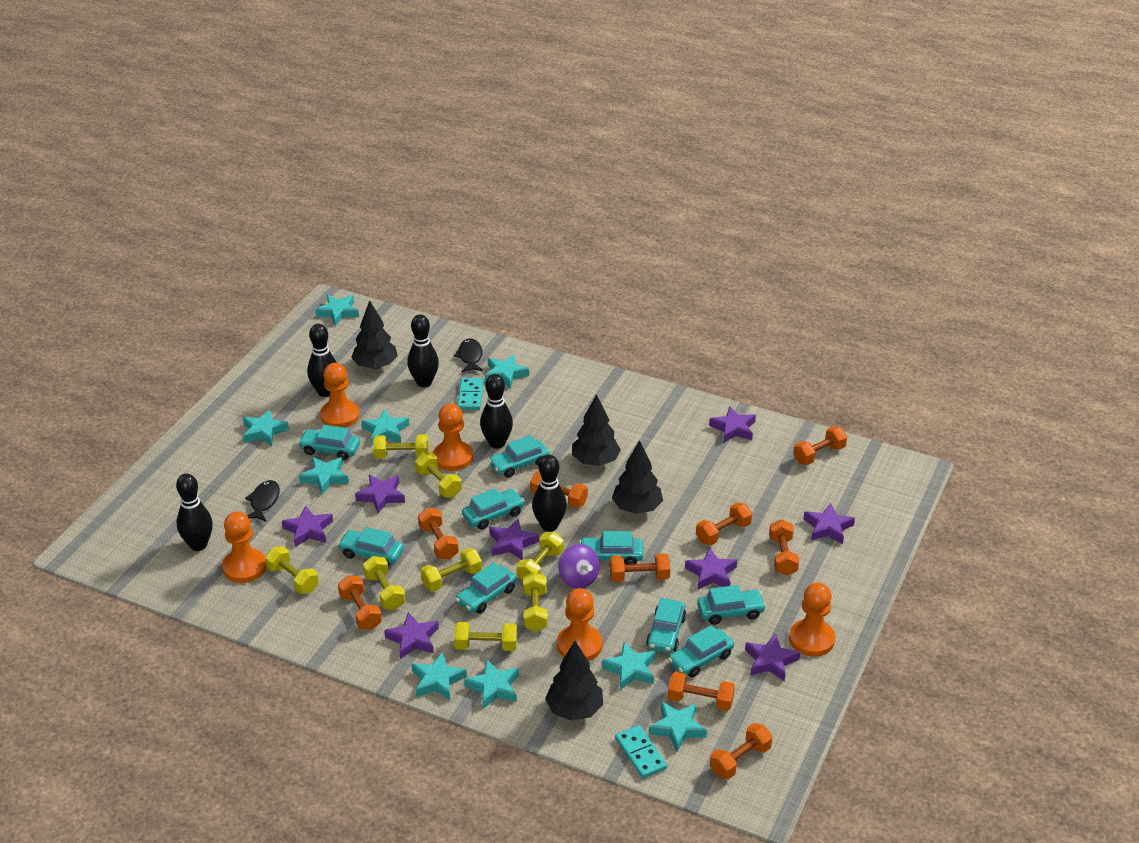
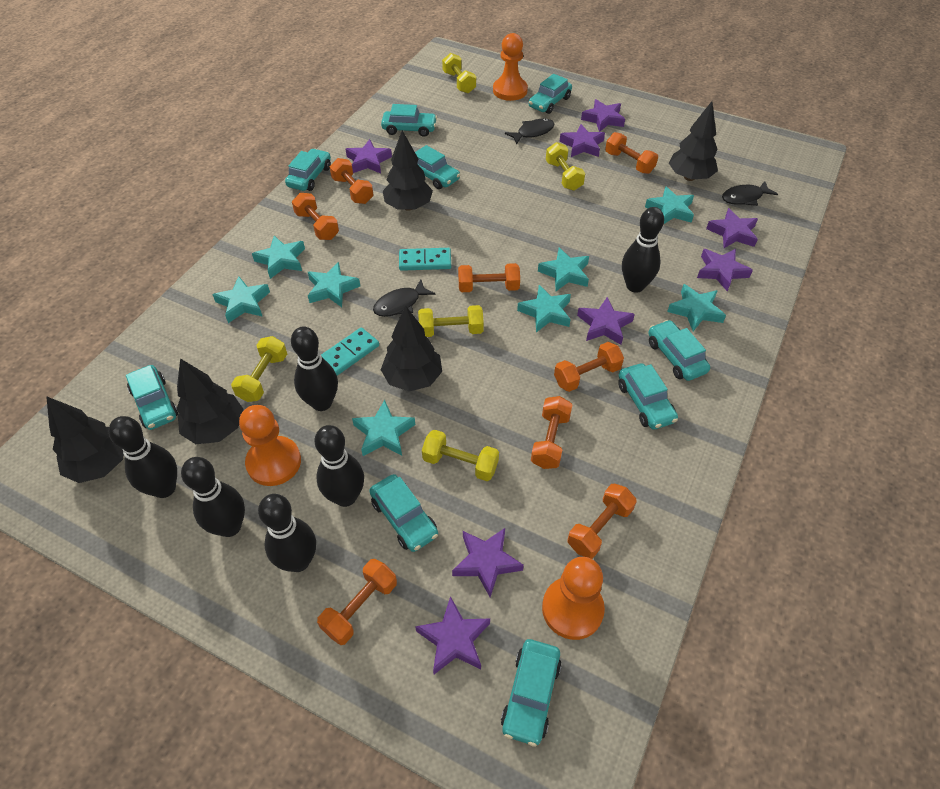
black bowling pin: 5 -> 6
black fish: 2 -> 3
black tree: 4 -> 5
orange dumbbell: 9 -> 8
orange pawn: 5 -> 3
purple spinning top: 1 -> 0
turquoise star: 9 -> 8
yellow dumbbell: 8 -> 5

